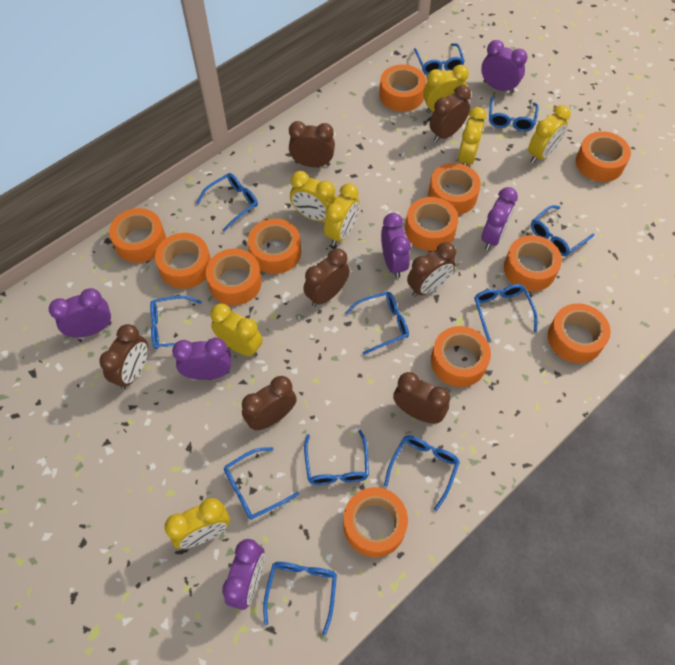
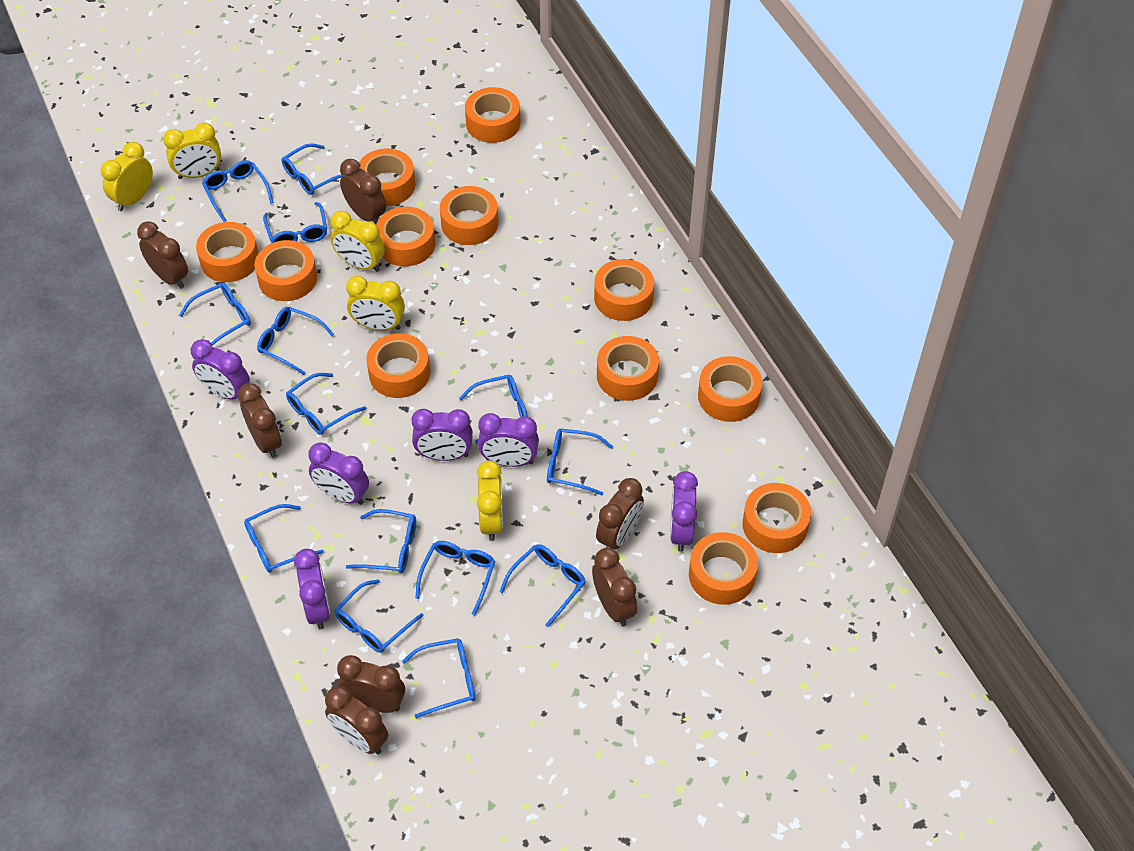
blue glasses: 11 -> 14
yellow clock: 7 -> 5

